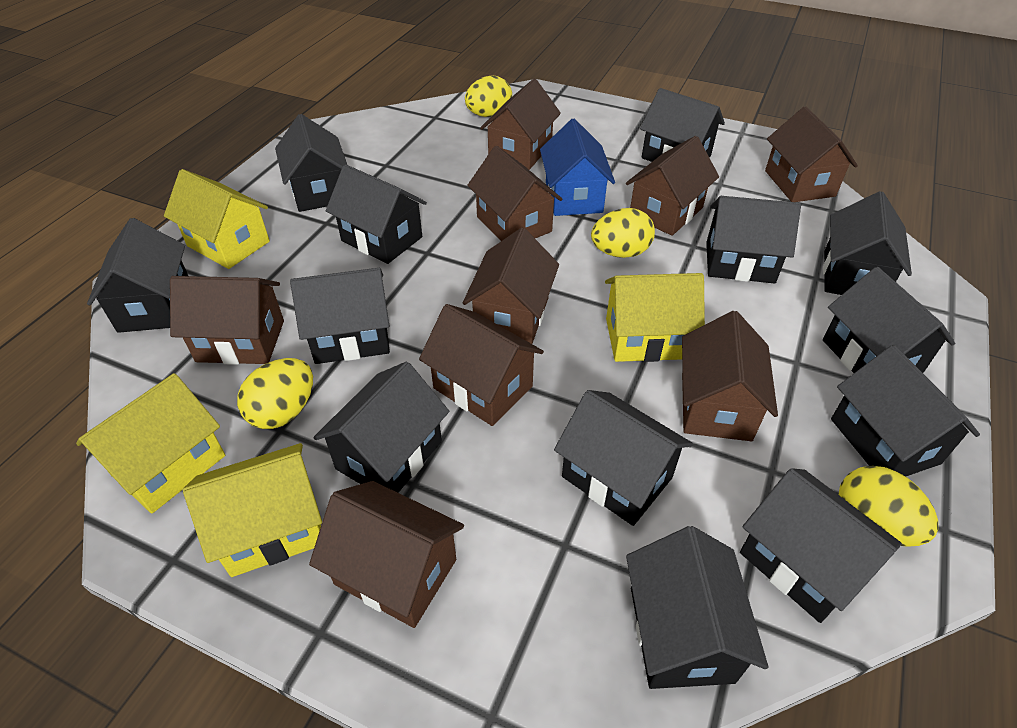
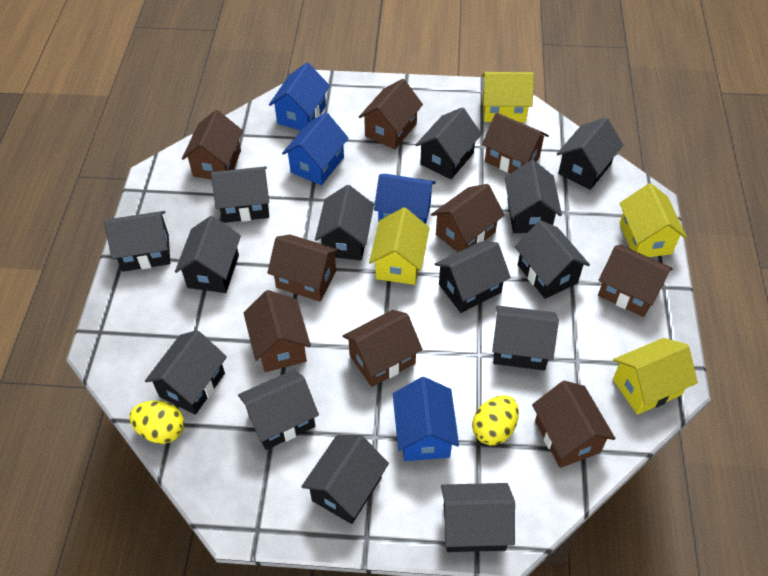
black house: 13 -> 14
blue house: 1 -> 4
yellow egg: 4 -> 2

